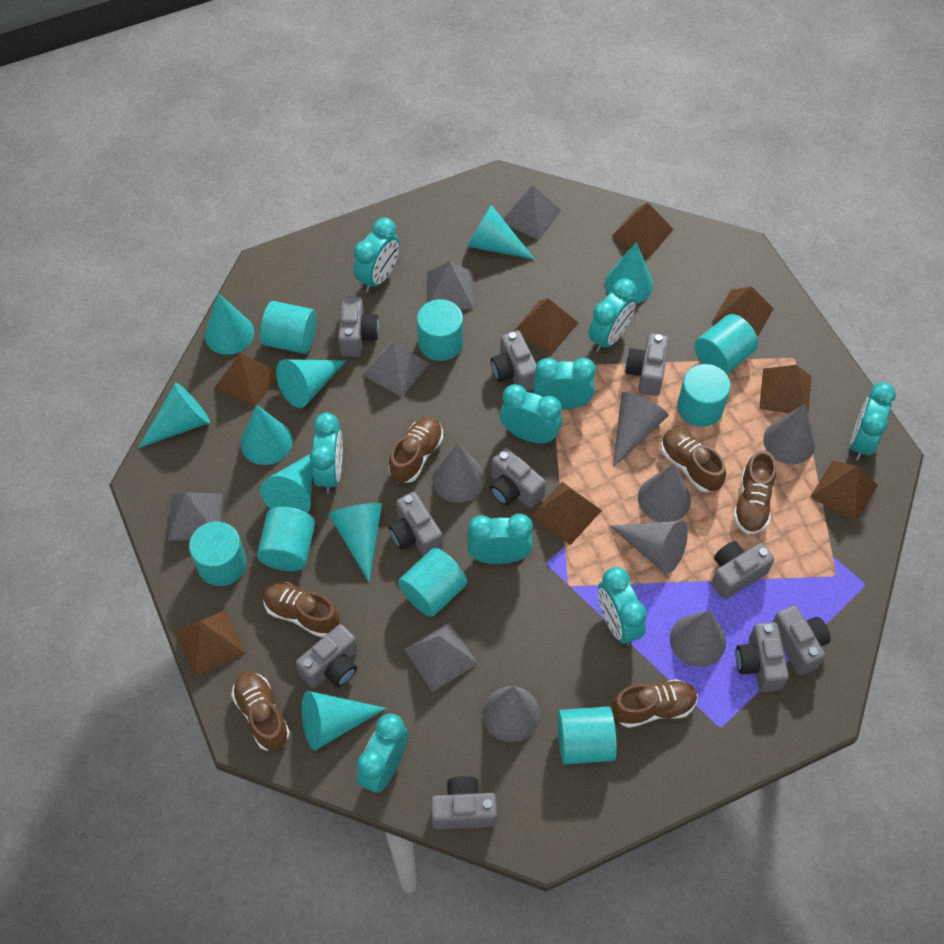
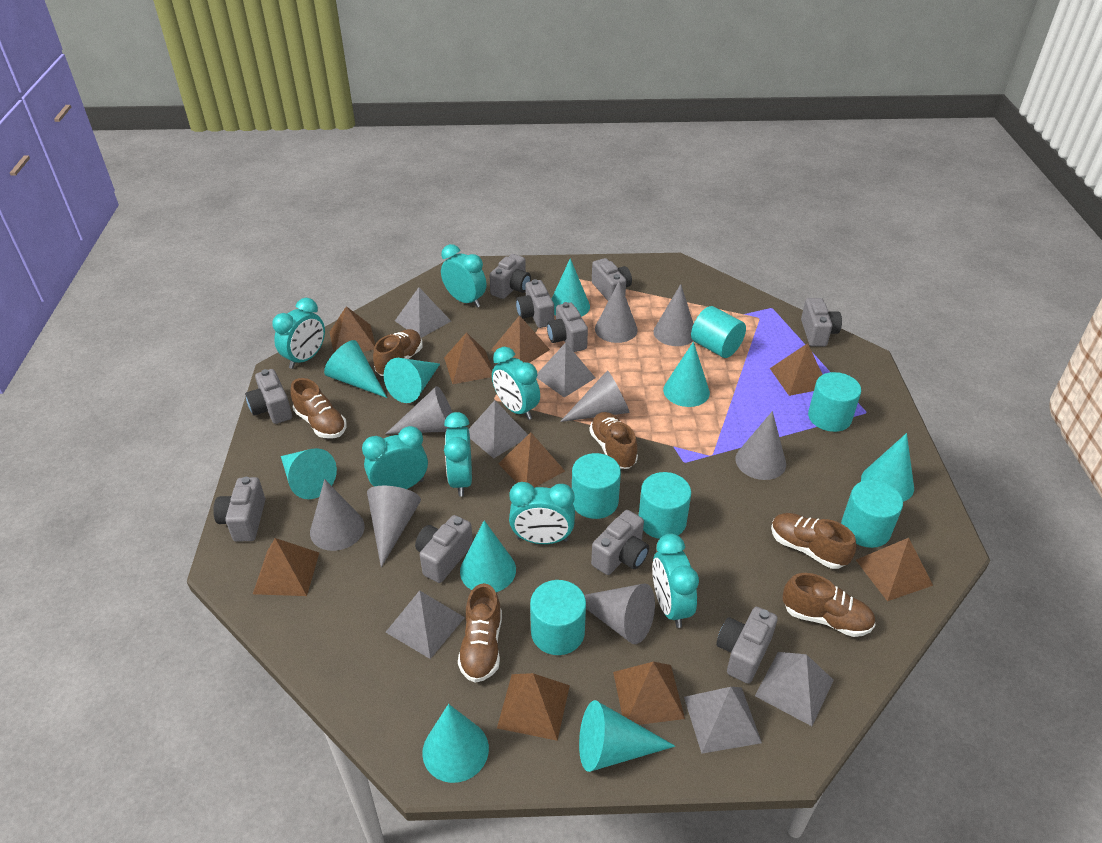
brown pyramid: 8 -> 9
grey cone: 7 -> 8
grey pyramid: 5 -> 6
turquoise clock: 9 -> 7
turquoise cylinder: 8 -> 6

